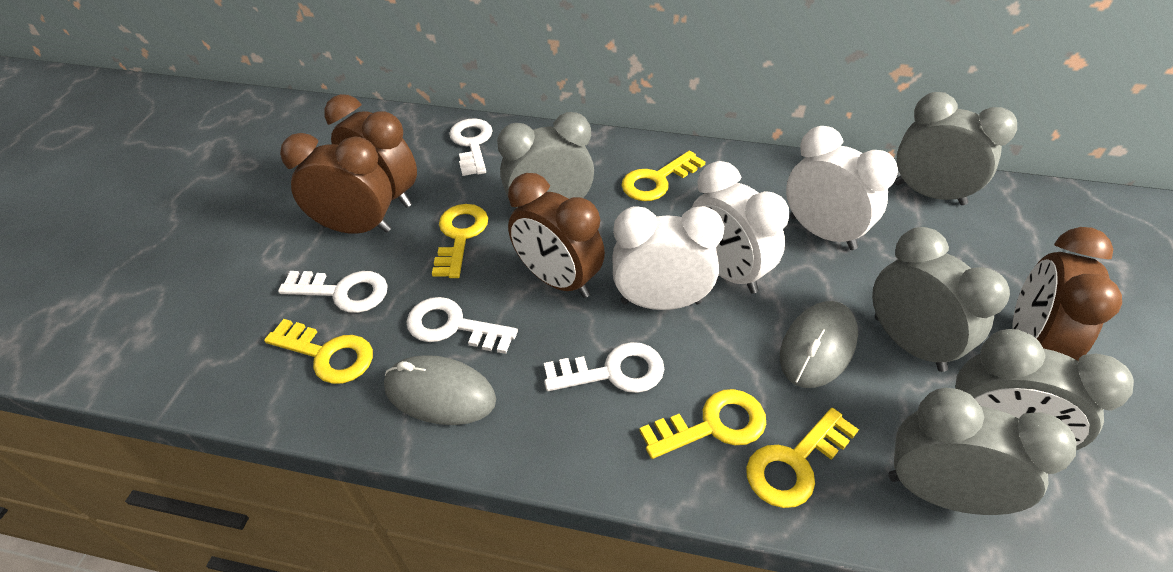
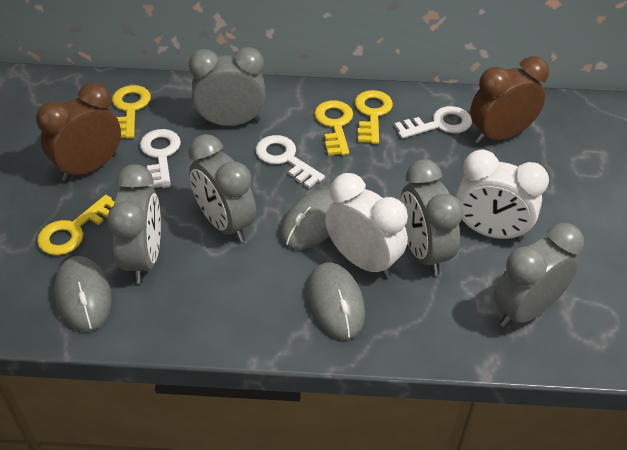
brown clock: 4 -> 2
grey mouse: 2 -> 3
white clock: 3 -> 2
white key: 4 -> 3
yellow key: 5 -> 4

